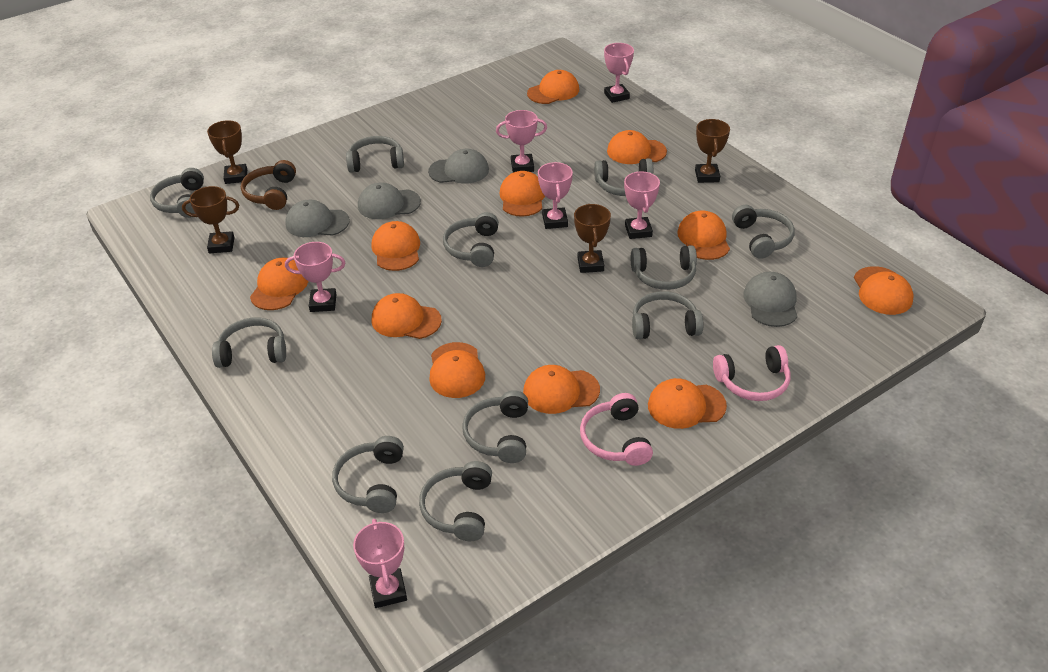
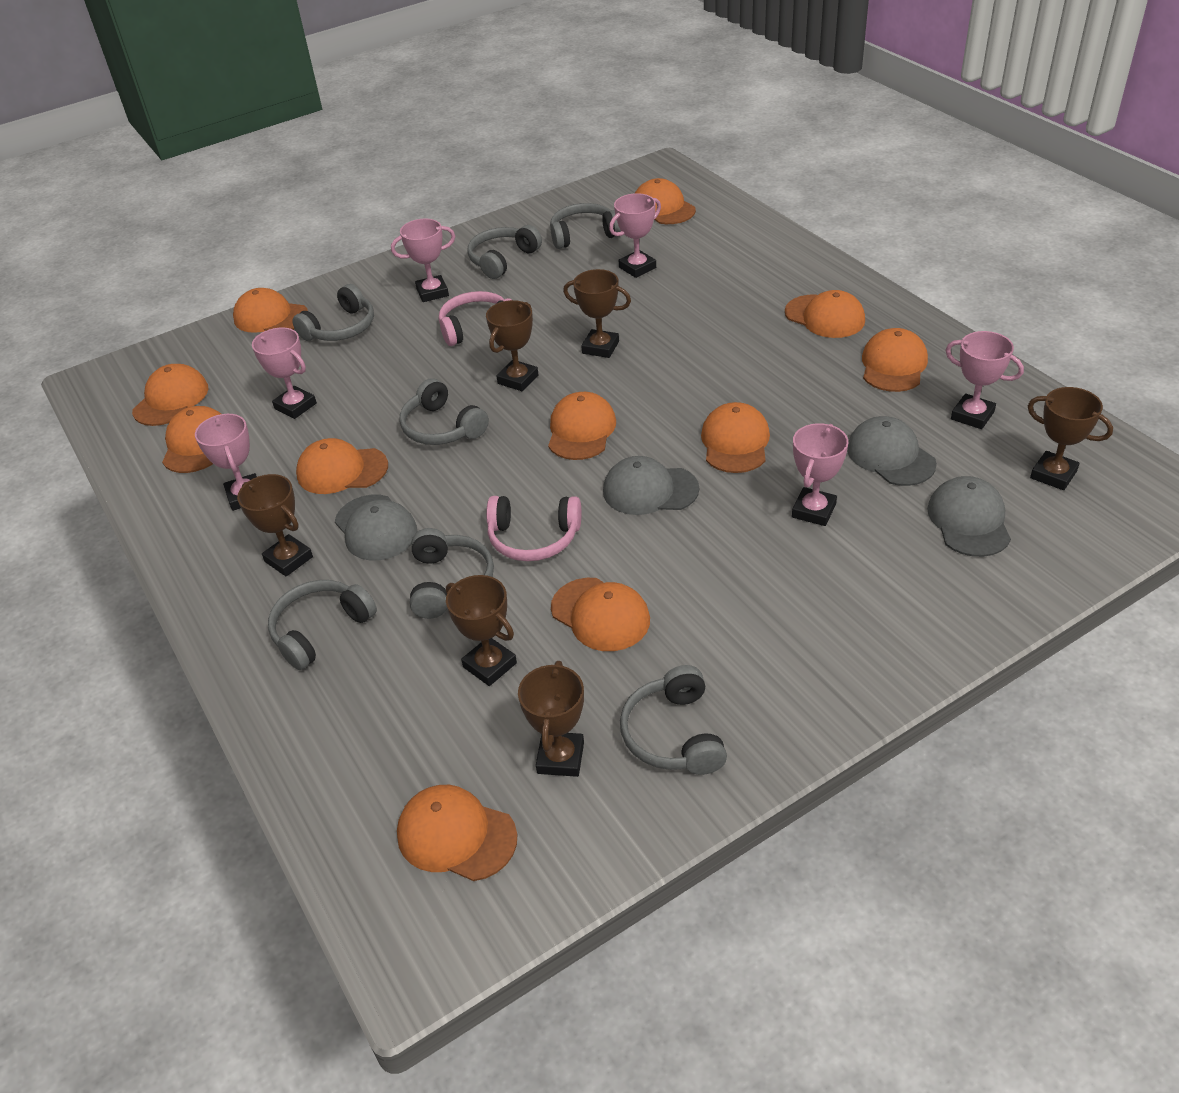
brown headphones: 1 -> 0
brown trophy: 4 -> 6
grey headphones: 11 -> 7

